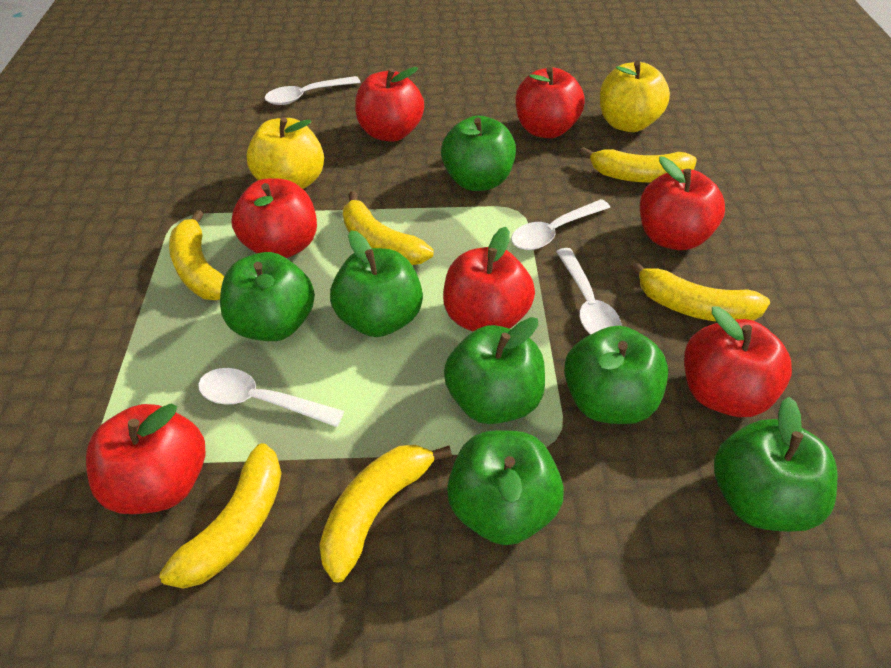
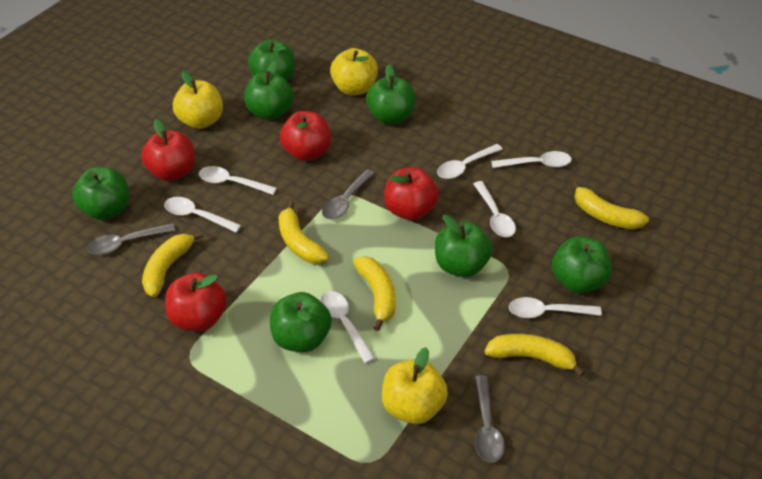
grey spoon: 0 -> 3
red apple: 7 -> 4
white spoon: 4 -> 7
yellow apple: 2 -> 3
yellow banana: 6 -> 5

